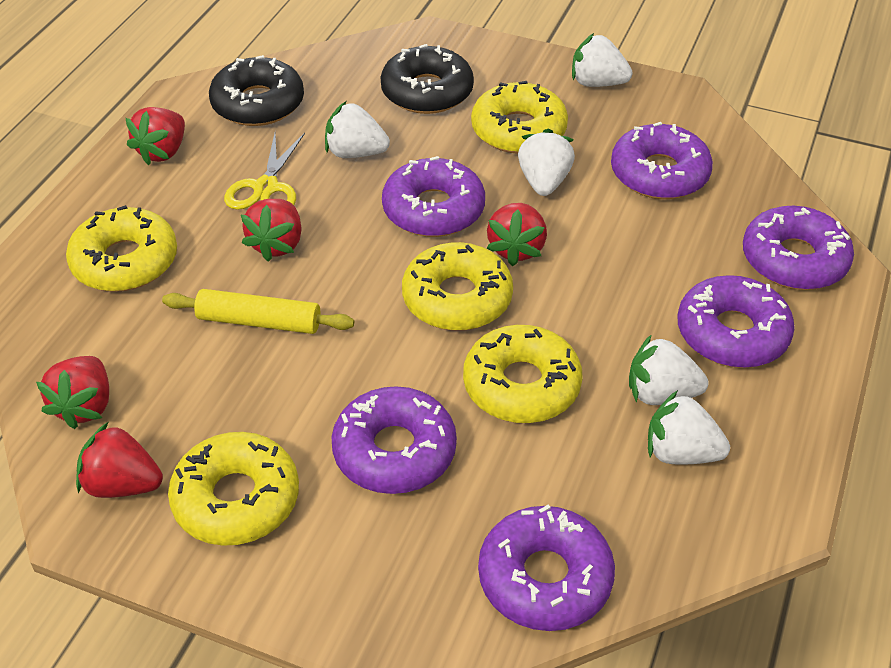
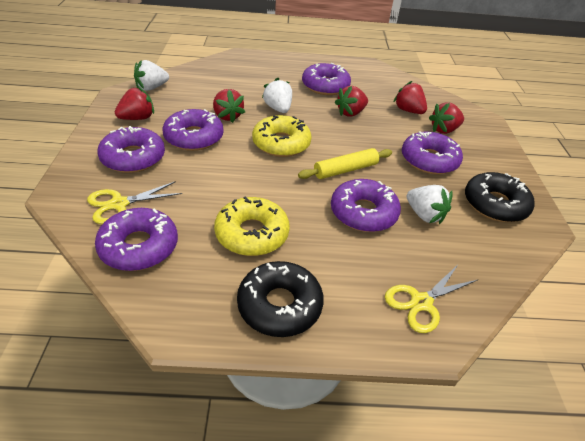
white strawberry: 5 -> 3
yellow donut: 5 -> 2
yellow scissors: 1 -> 2

